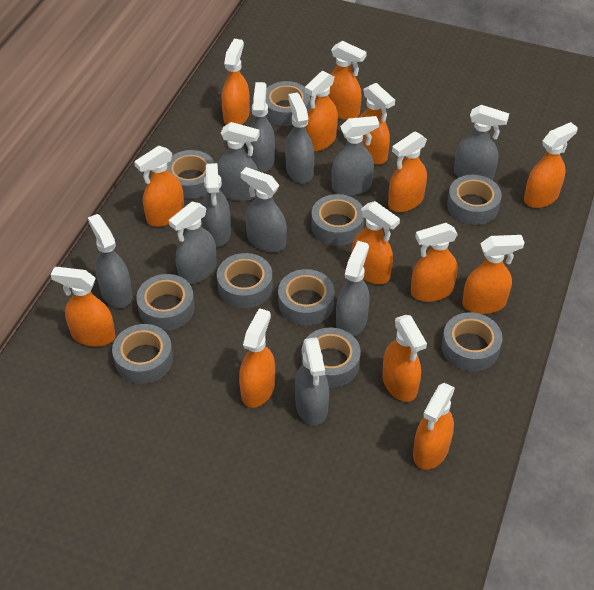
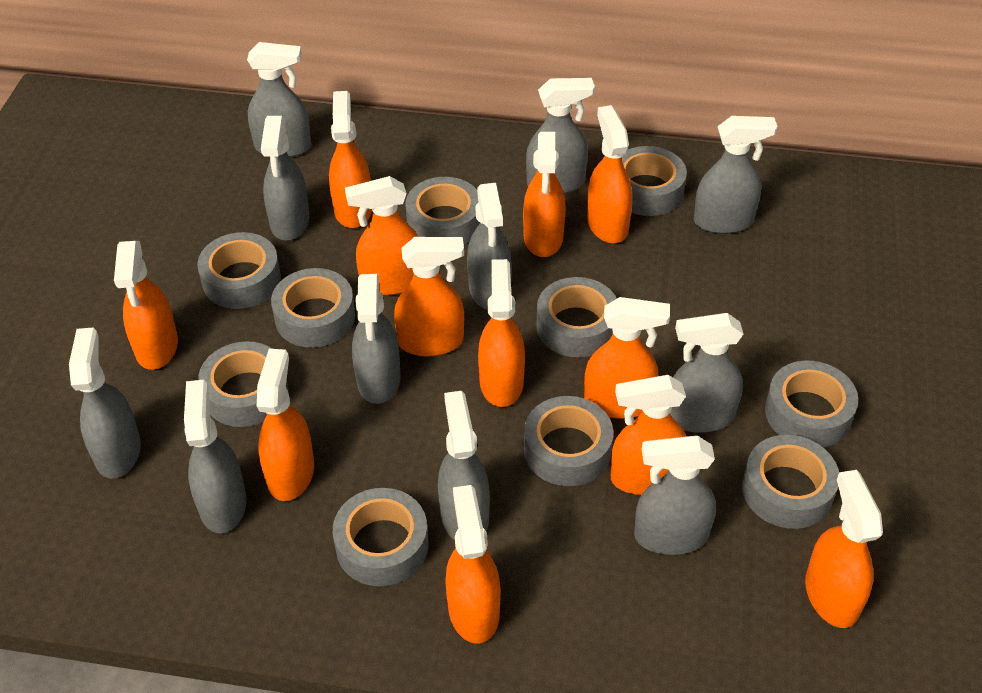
orange spray bottle: 14 -> 12

